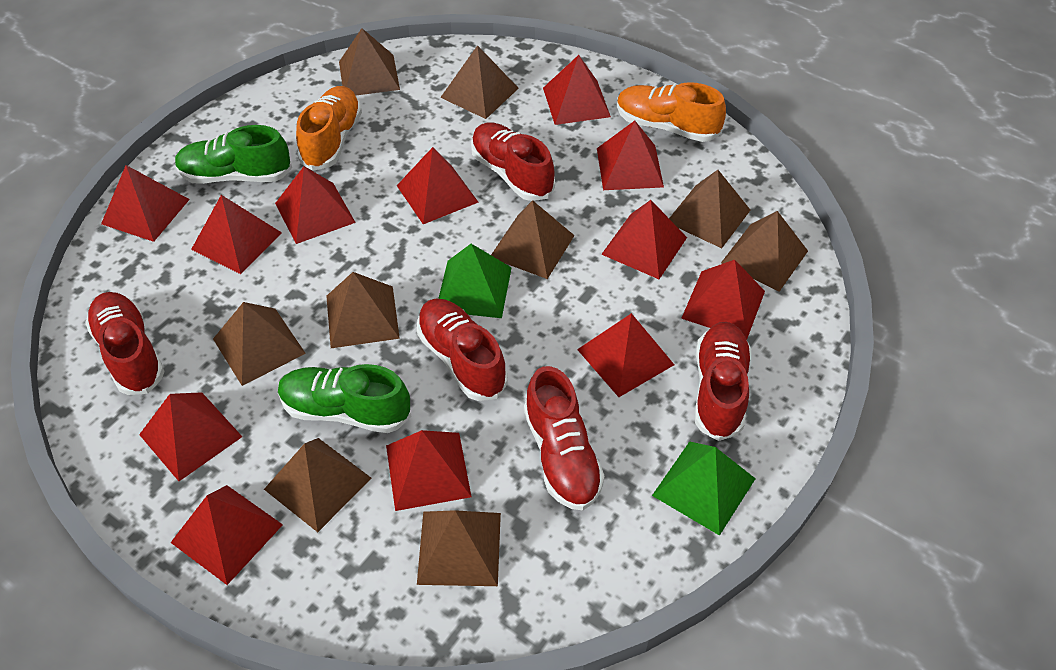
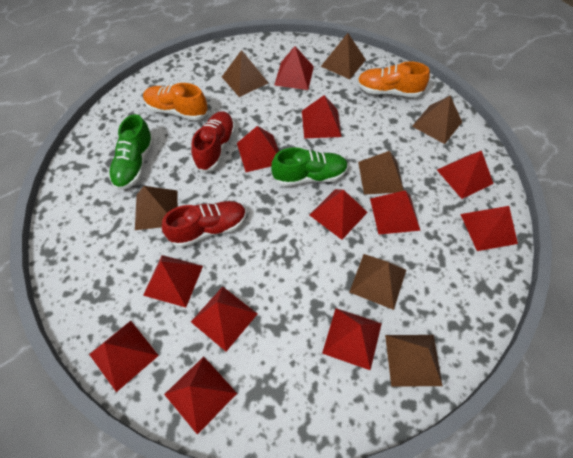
brown pyramid: 9 -> 7
green pyramid: 2 -> 0
red shoe: 5 -> 2

